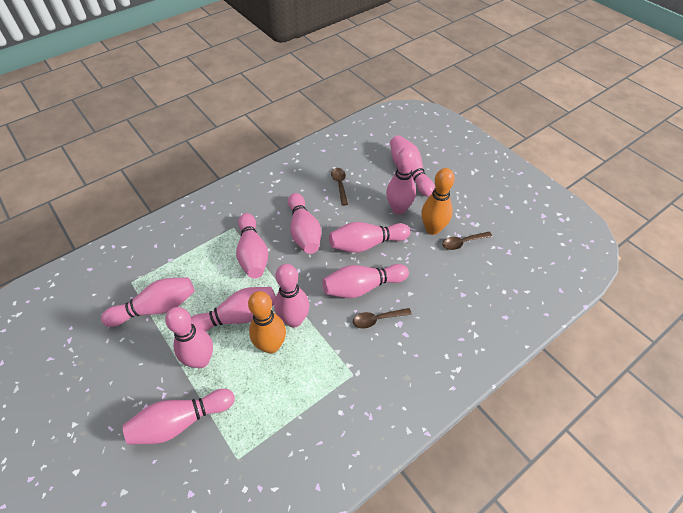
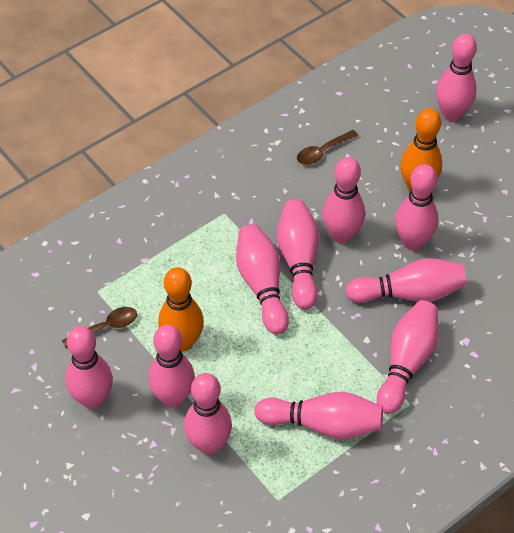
brown spoon: 3 -> 2

